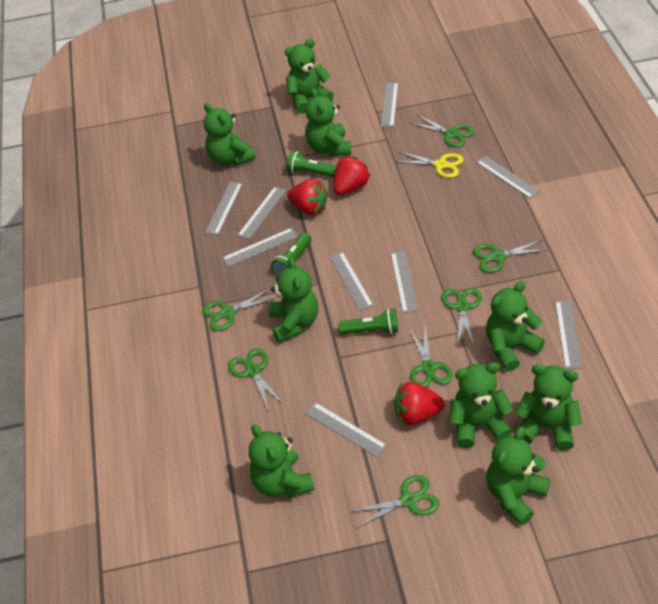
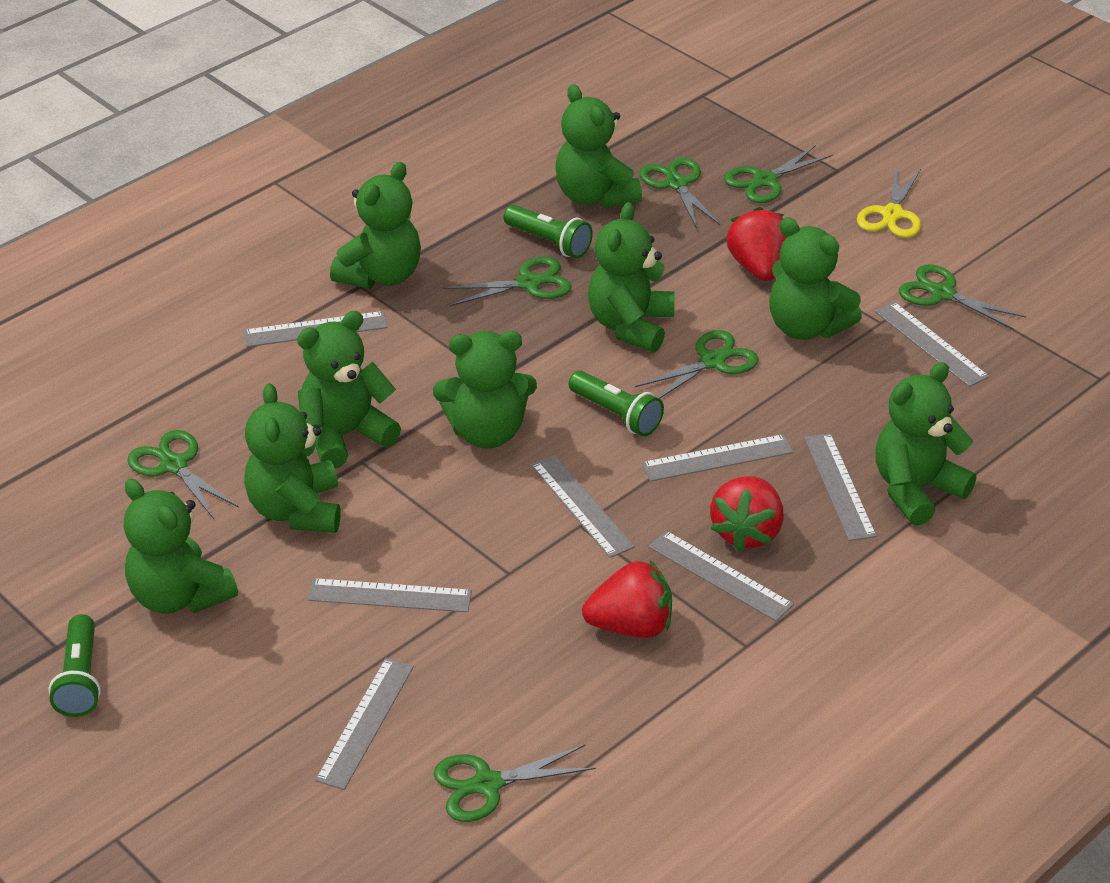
grey ruler: 9 -> 8

